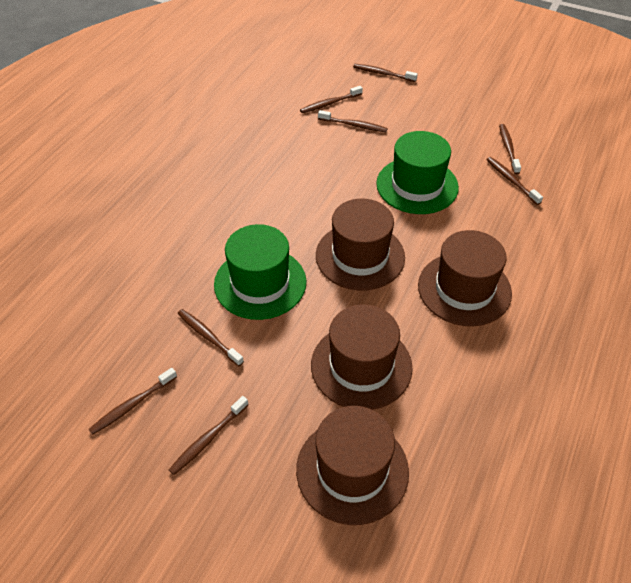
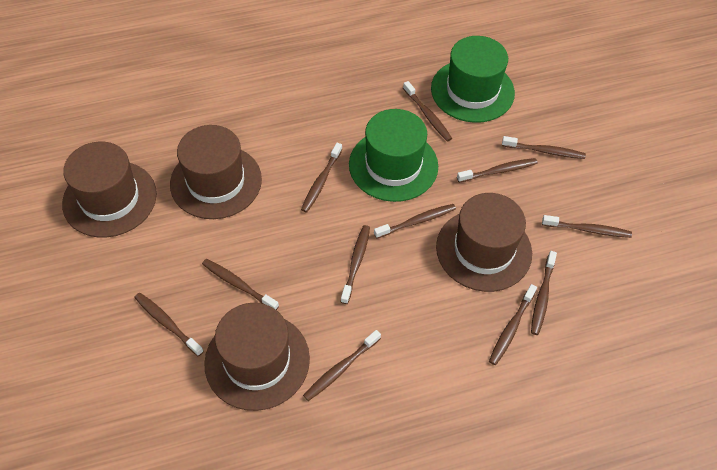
brown toothbrush: 8 -> 12

